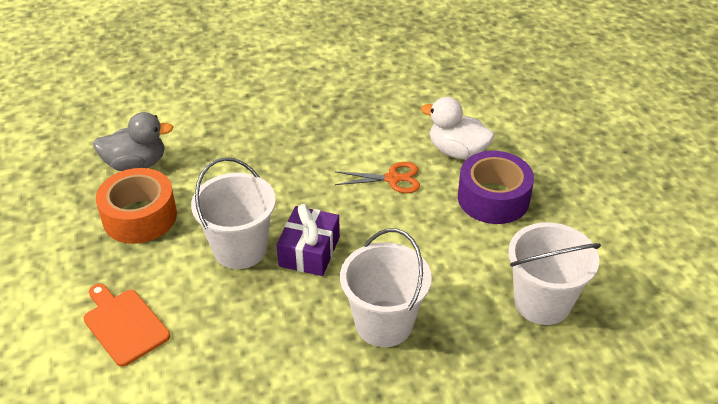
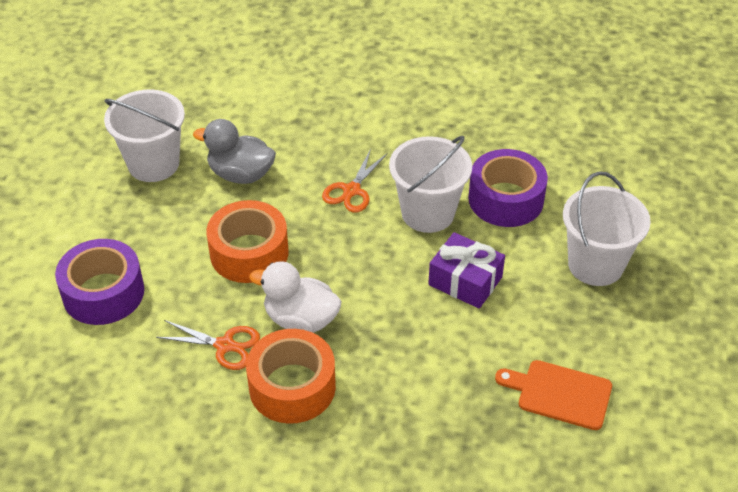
orange scissors: 1 -> 2
orange tape: 1 -> 2
purple tape: 1 -> 2

